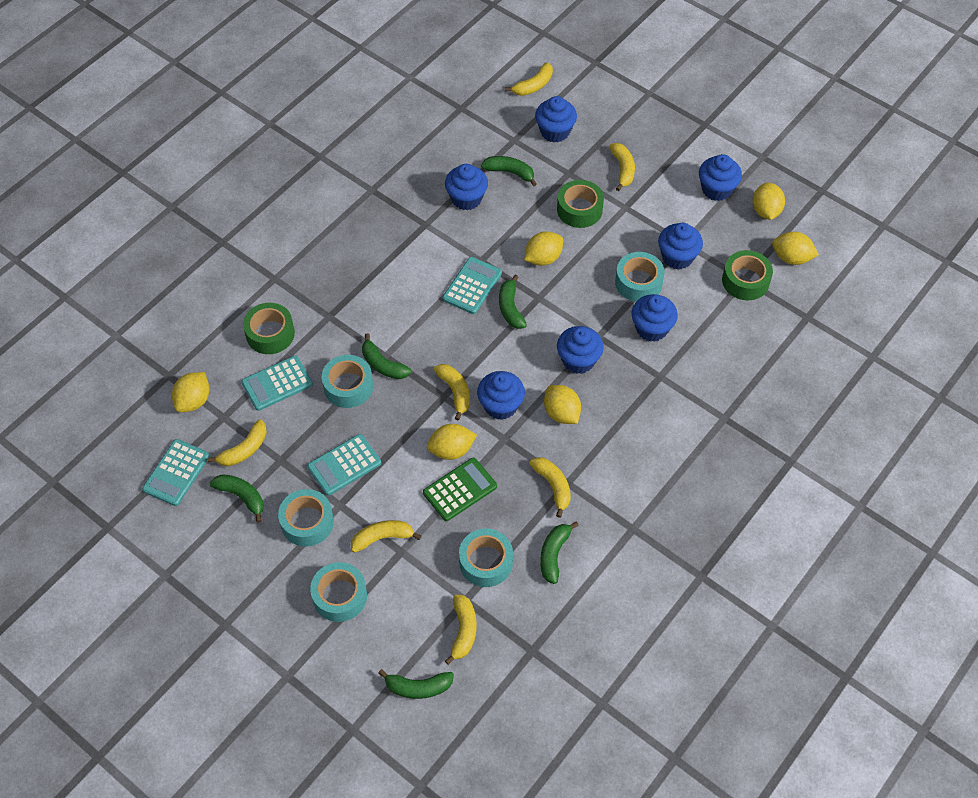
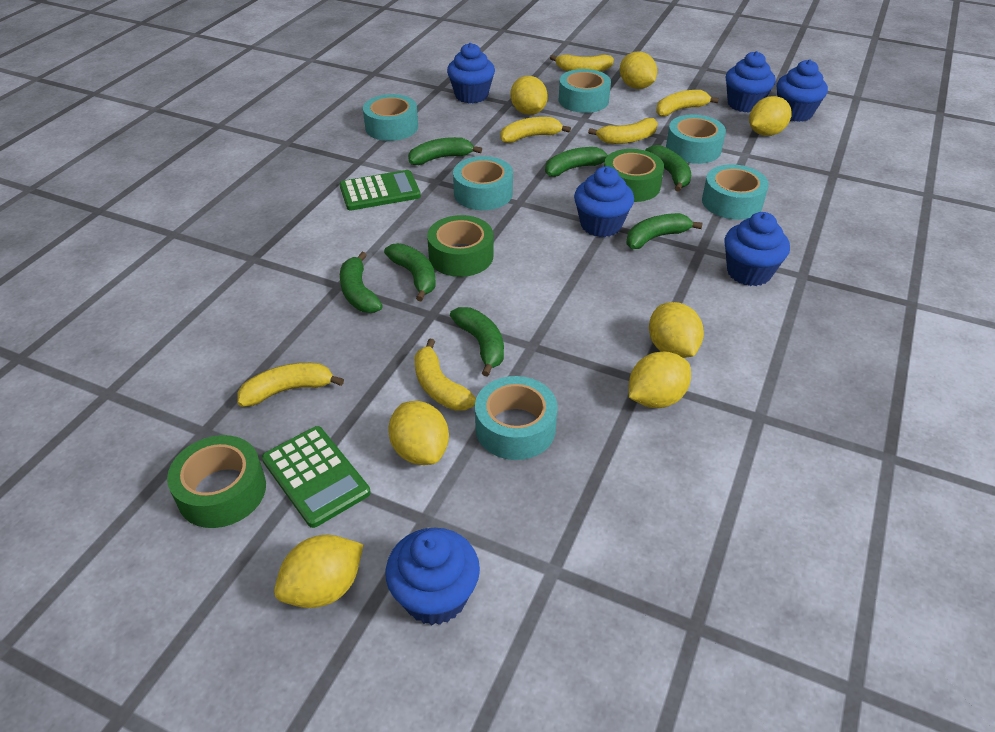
blue cupcake: 7 -> 6
green banana: 6 -> 7
green calculator: 1 -> 2
turquoise calculator: 4 -> 0
turquoise tape: 5 -> 6
yellow banana: 7 -> 6
yellow lemon: 6 -> 7

